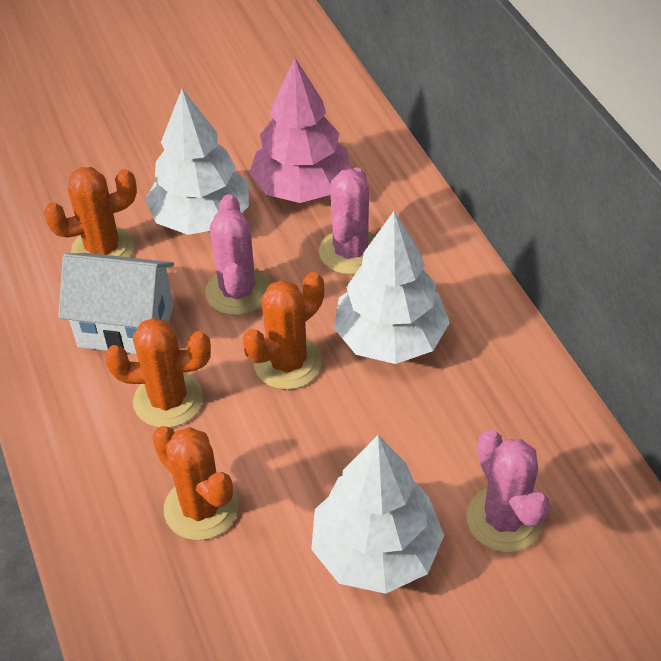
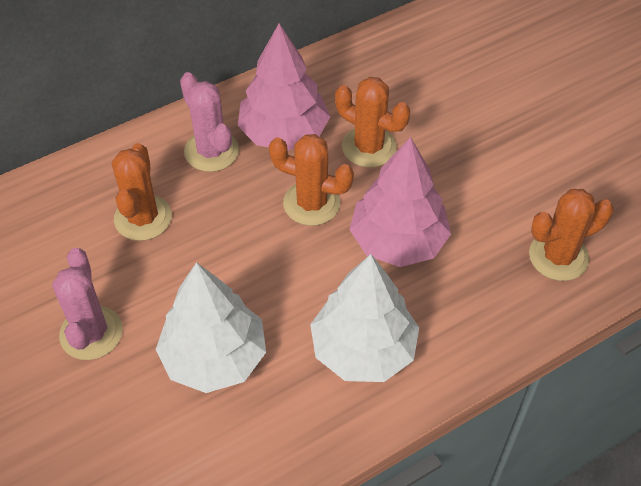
pink cactus: 3 -> 2
pink tree: 1 -> 2
white house: 1 -> 0
white tree: 3 -> 2

